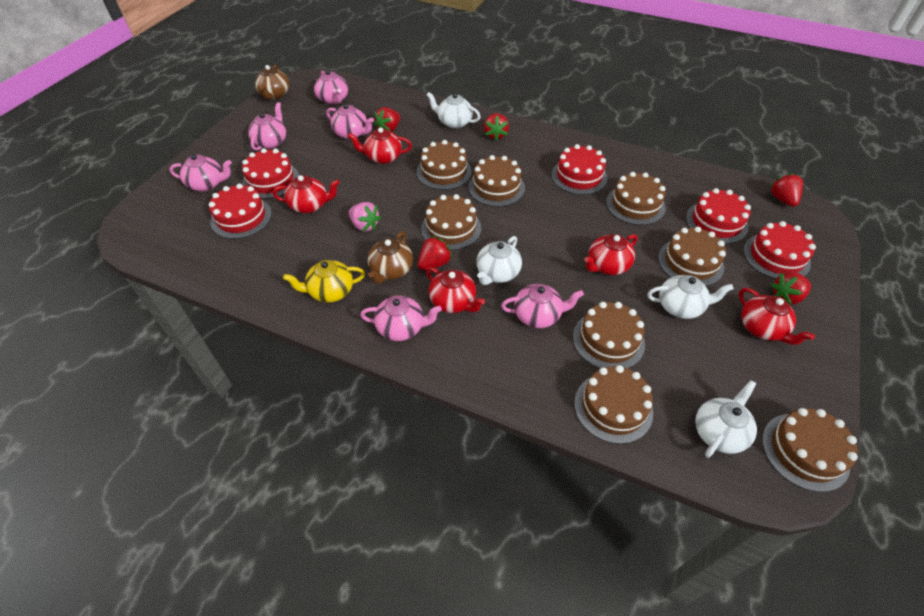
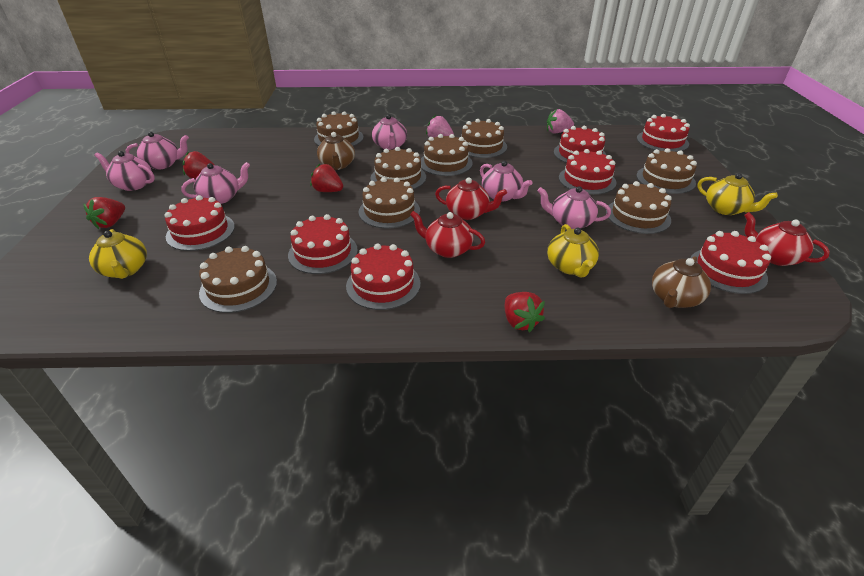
pink strawberry: 1 -> 2
red cake: 5 -> 7
red strawberry: 5 -> 4
red teapot: 5 -> 3
white teapot: 4 -> 0
yellow teapot: 1 -> 3

